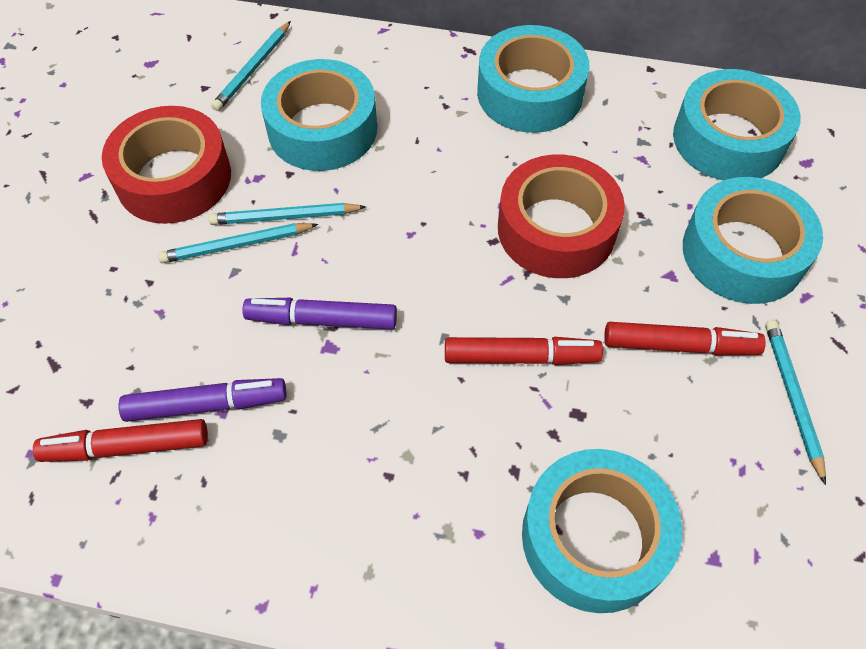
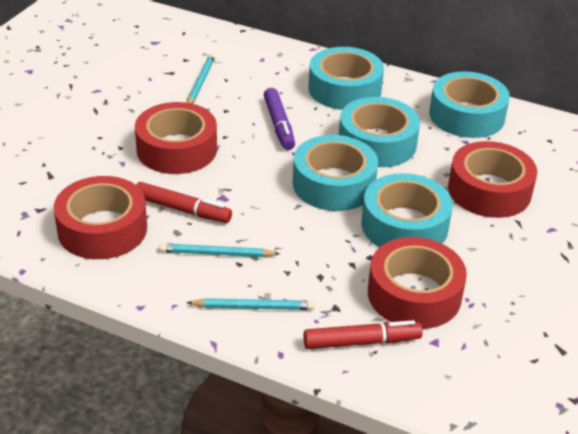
purple marker: 2 -> 1
red marker: 3 -> 2
red tape: 2 -> 4
turquoise pencil: 4 -> 3

